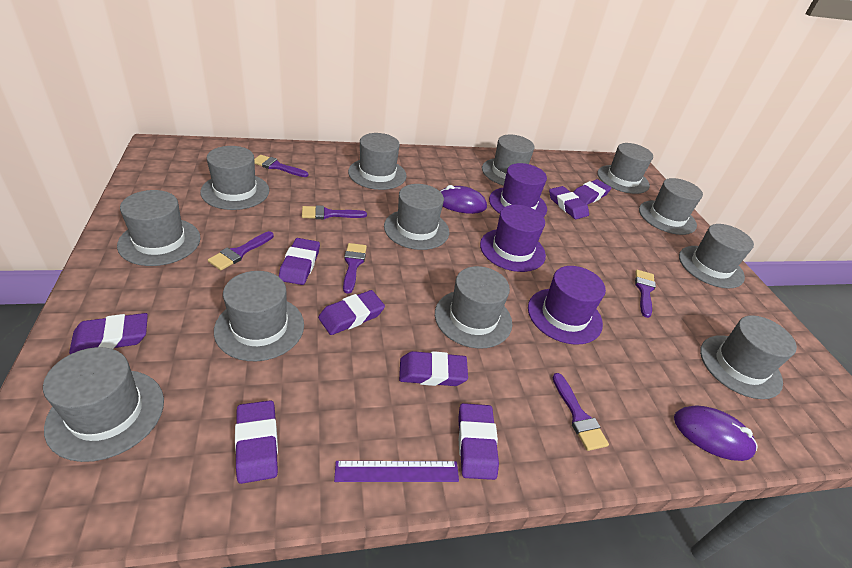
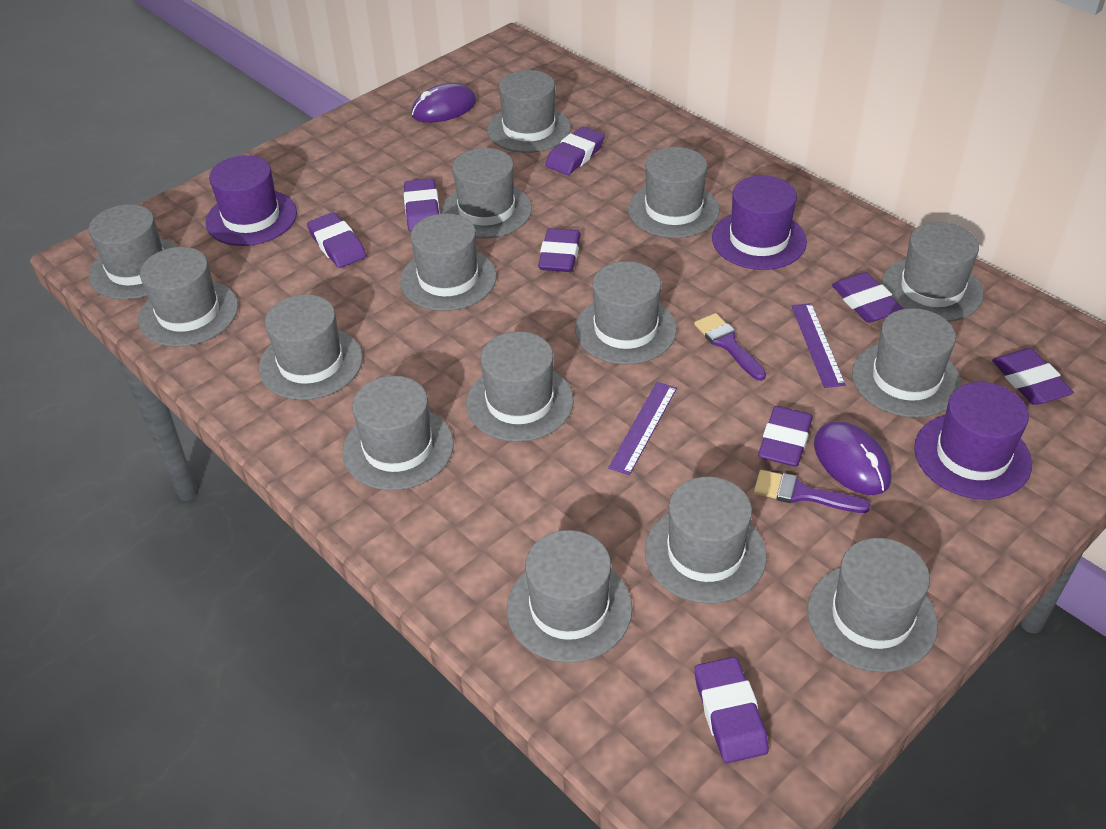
grey hat: 12 -> 15
purple brush: 6 -> 2
purple ruler: 1 -> 2

